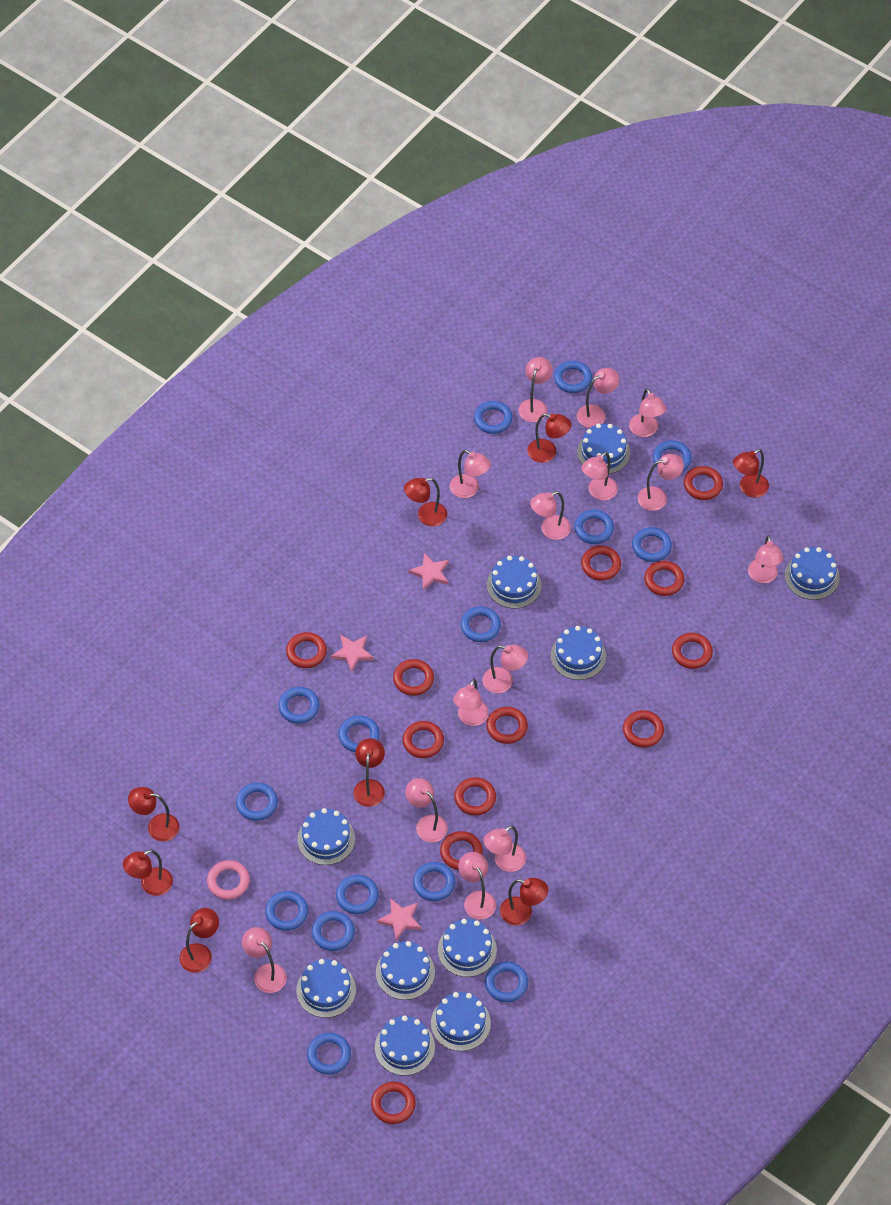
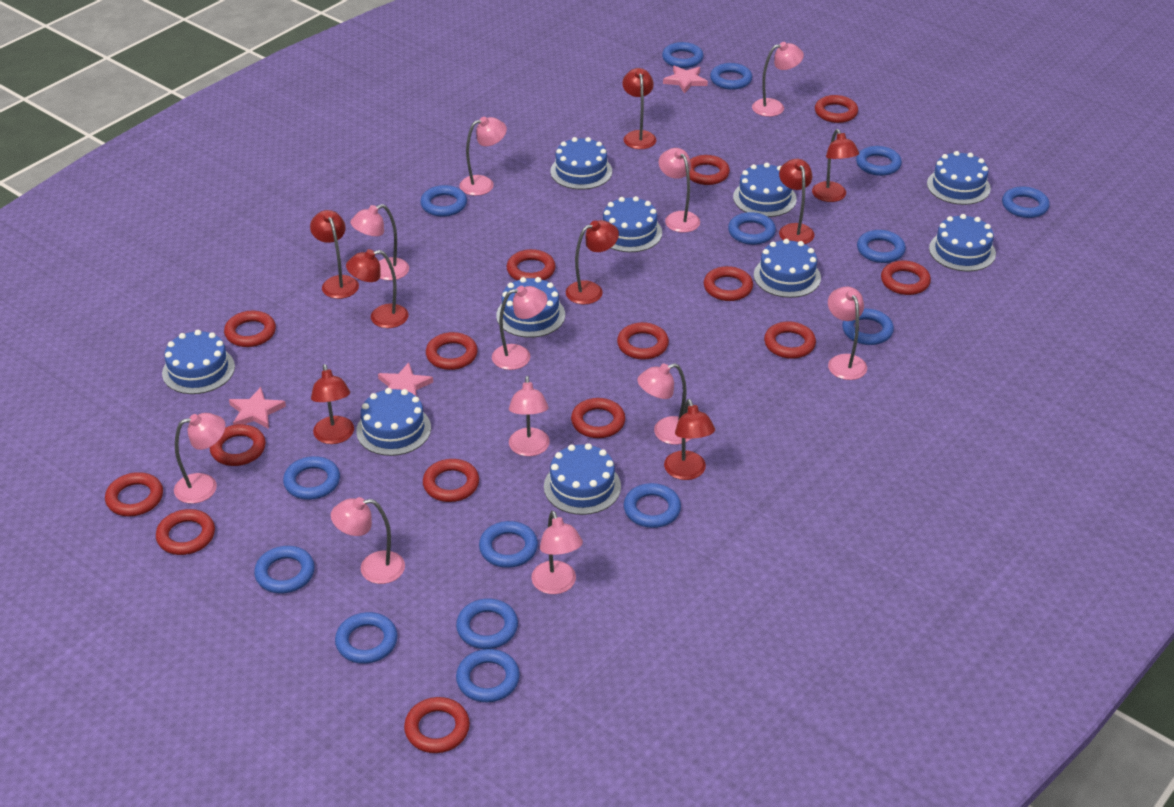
pink lamp: 14 -> 11
pink ring: 1 -> 0
red ring: 12 -> 15

